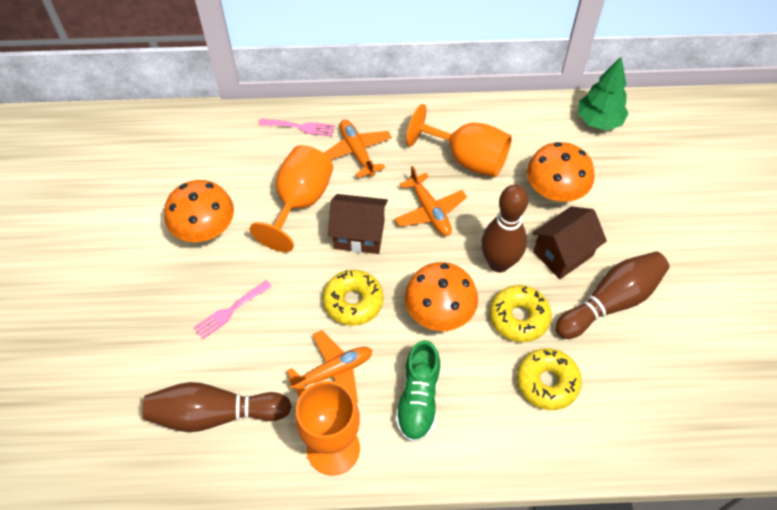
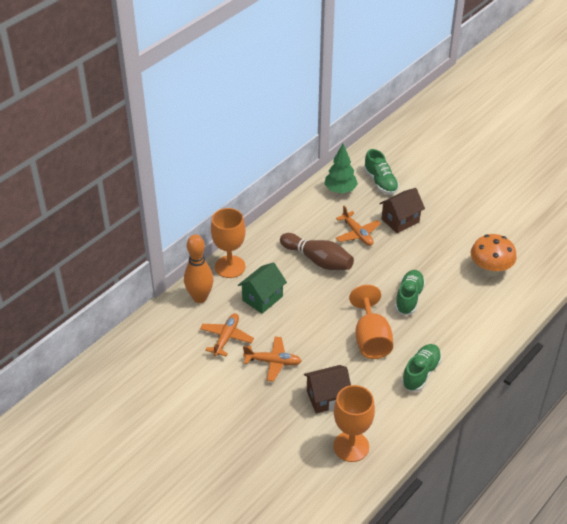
brown bowling pin: 3 -> 1
green house: 0 -> 1
green shoe: 1 -> 3
orange bowling pin: 0 -> 1
orange mushroom: 3 -> 1
pink fork: 2 -> 0
yellow donut: 3 -> 0

